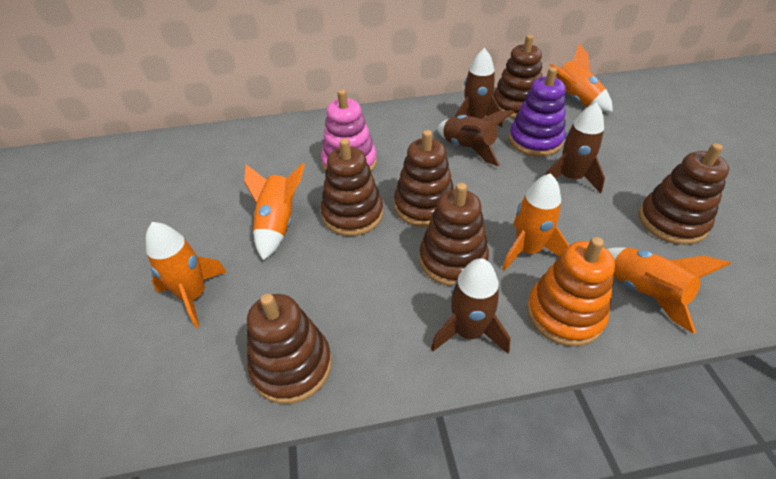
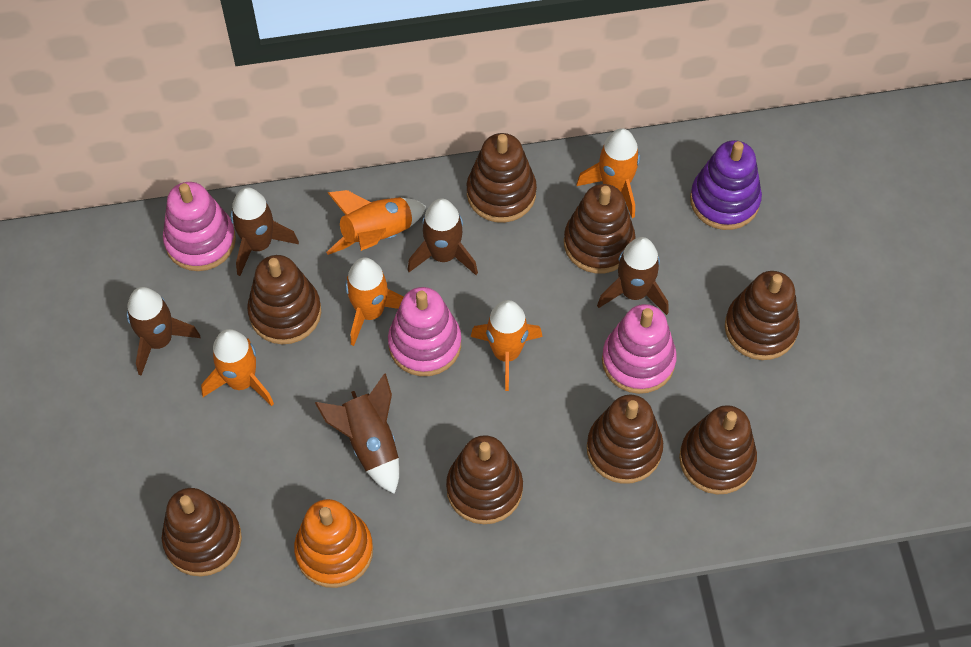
brown rocket: 4 -> 5
brown stacking toy: 6 -> 8
pink stacking toy: 1 -> 3

